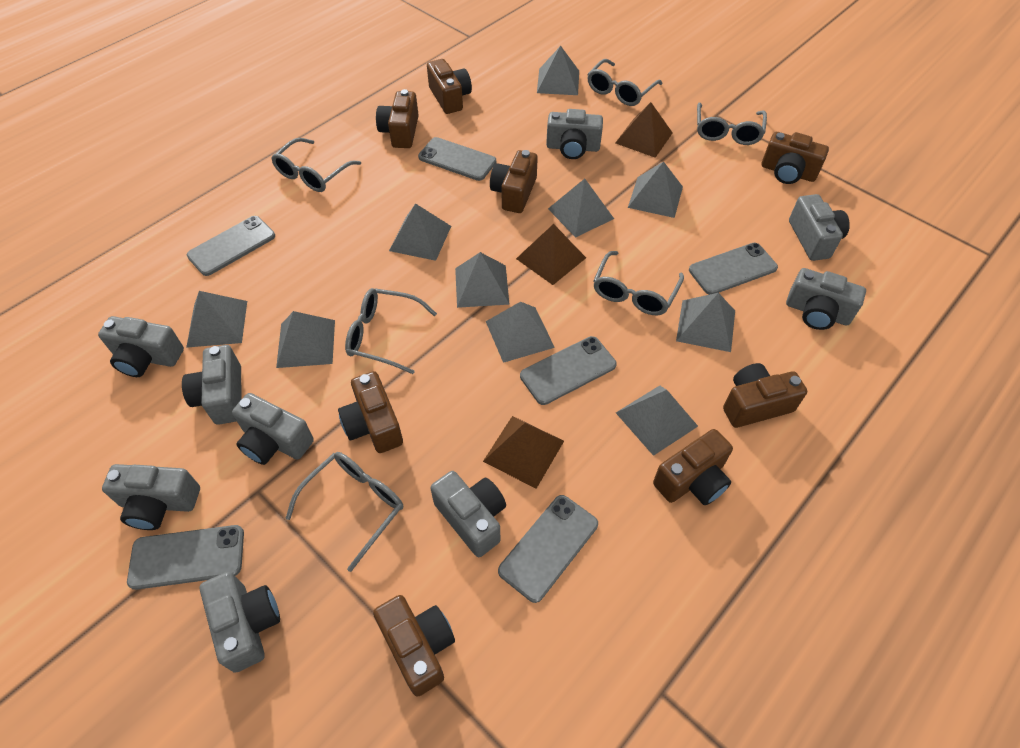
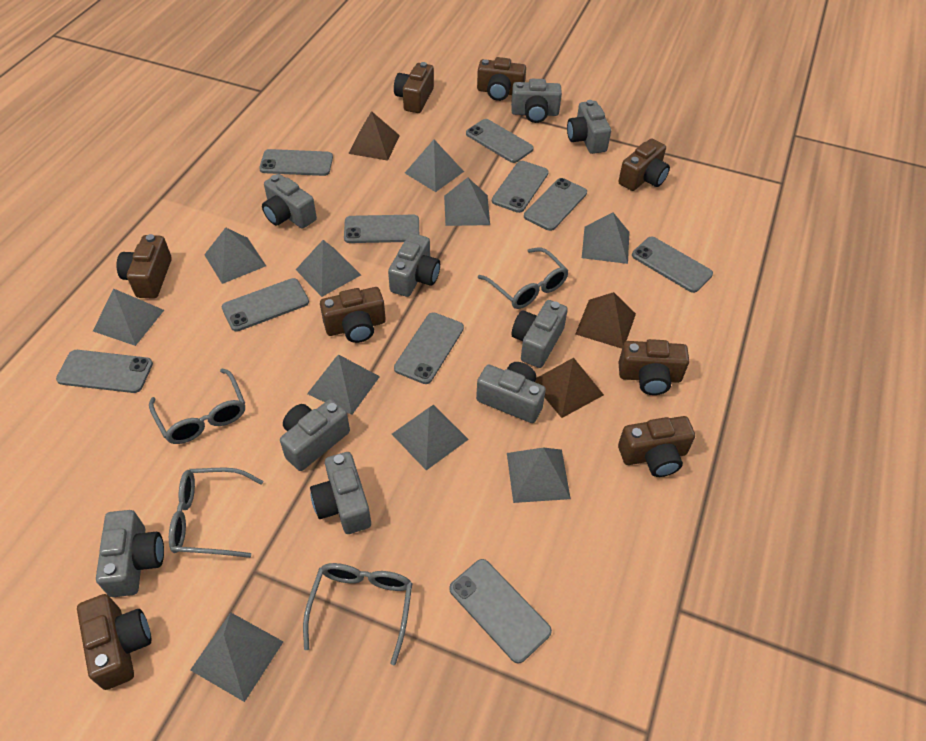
grey glasses: 6 -> 4
grey phone: 6 -> 10

